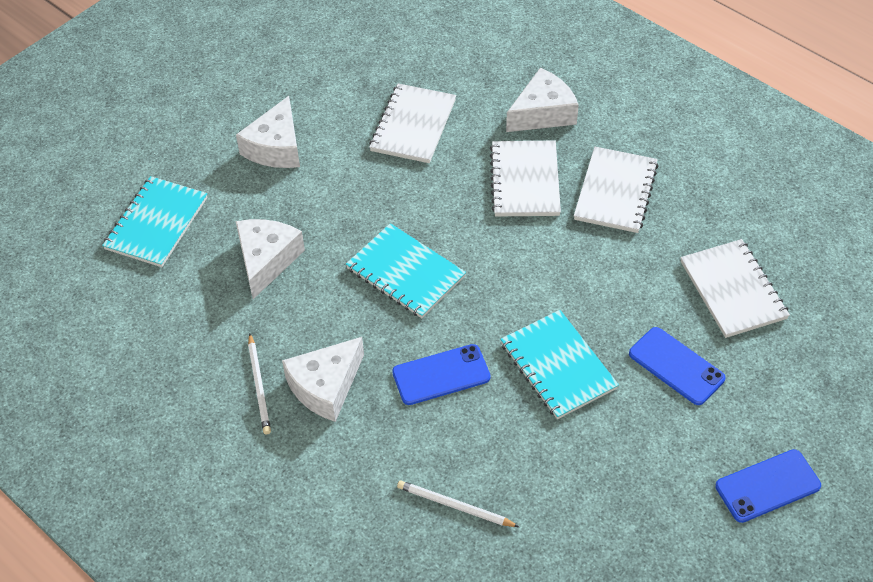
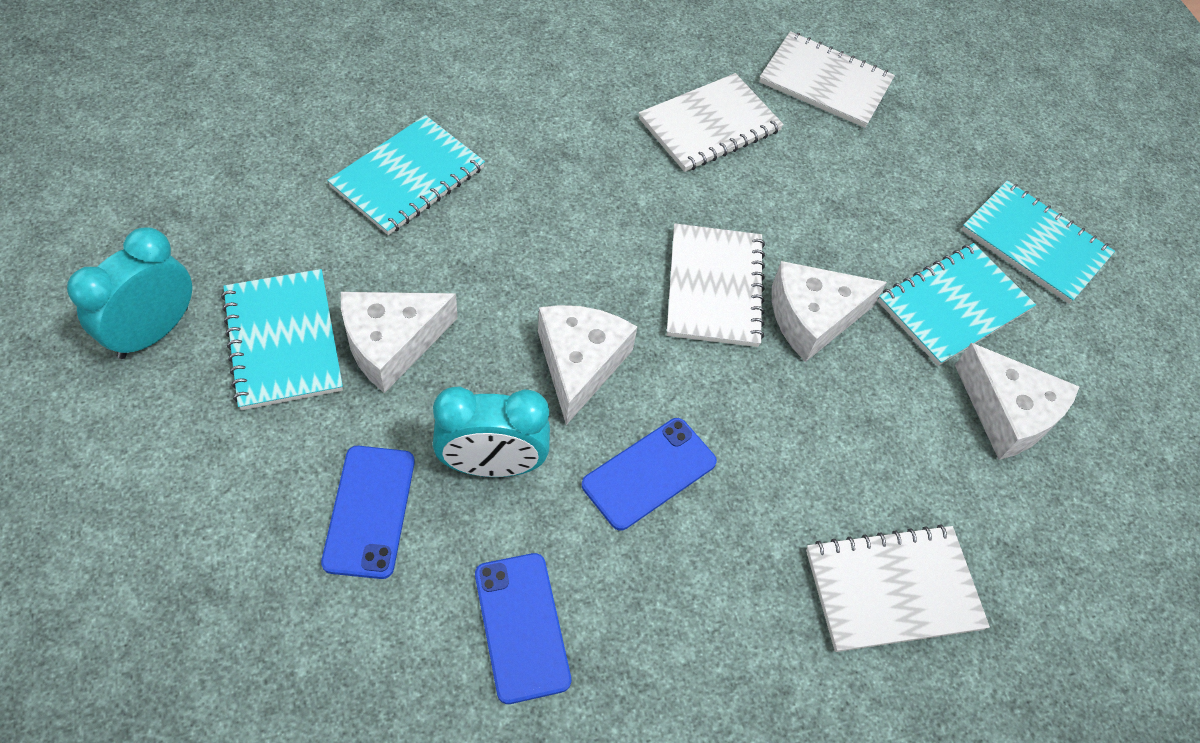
turquoise clock: 0 -> 2
turquoise notebook: 3 -> 4
white pencil: 2 -> 0

